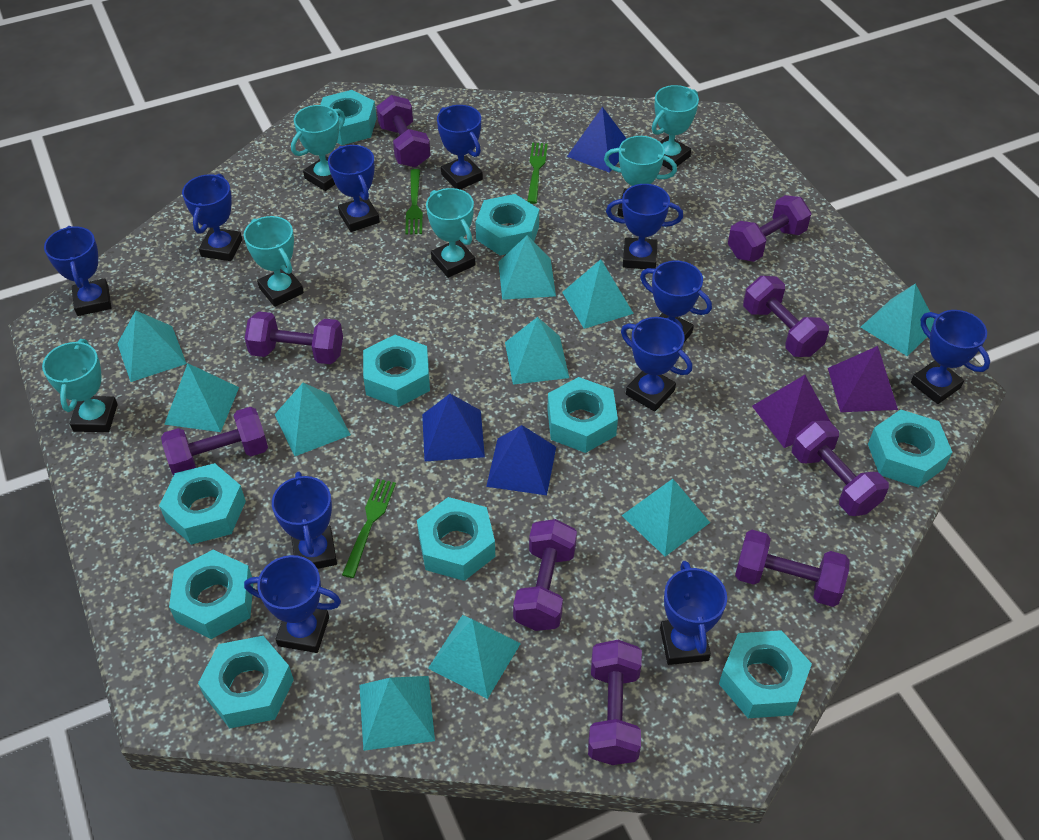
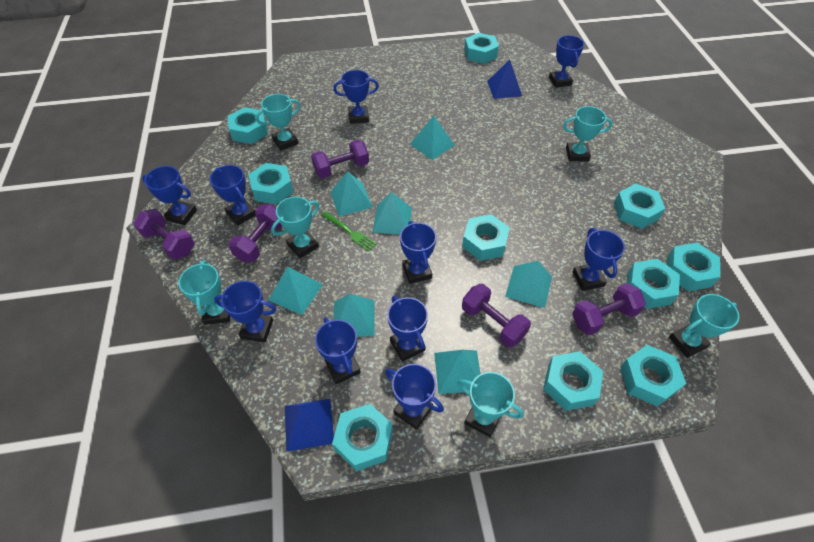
blue pyramid: 3 -> 2
blue trophy: 11 -> 10
green fork: 3 -> 1
purple dumbbell: 9 -> 5
purple pyramid: 2 -> 0
turquoise pyramid: 10 -> 7

